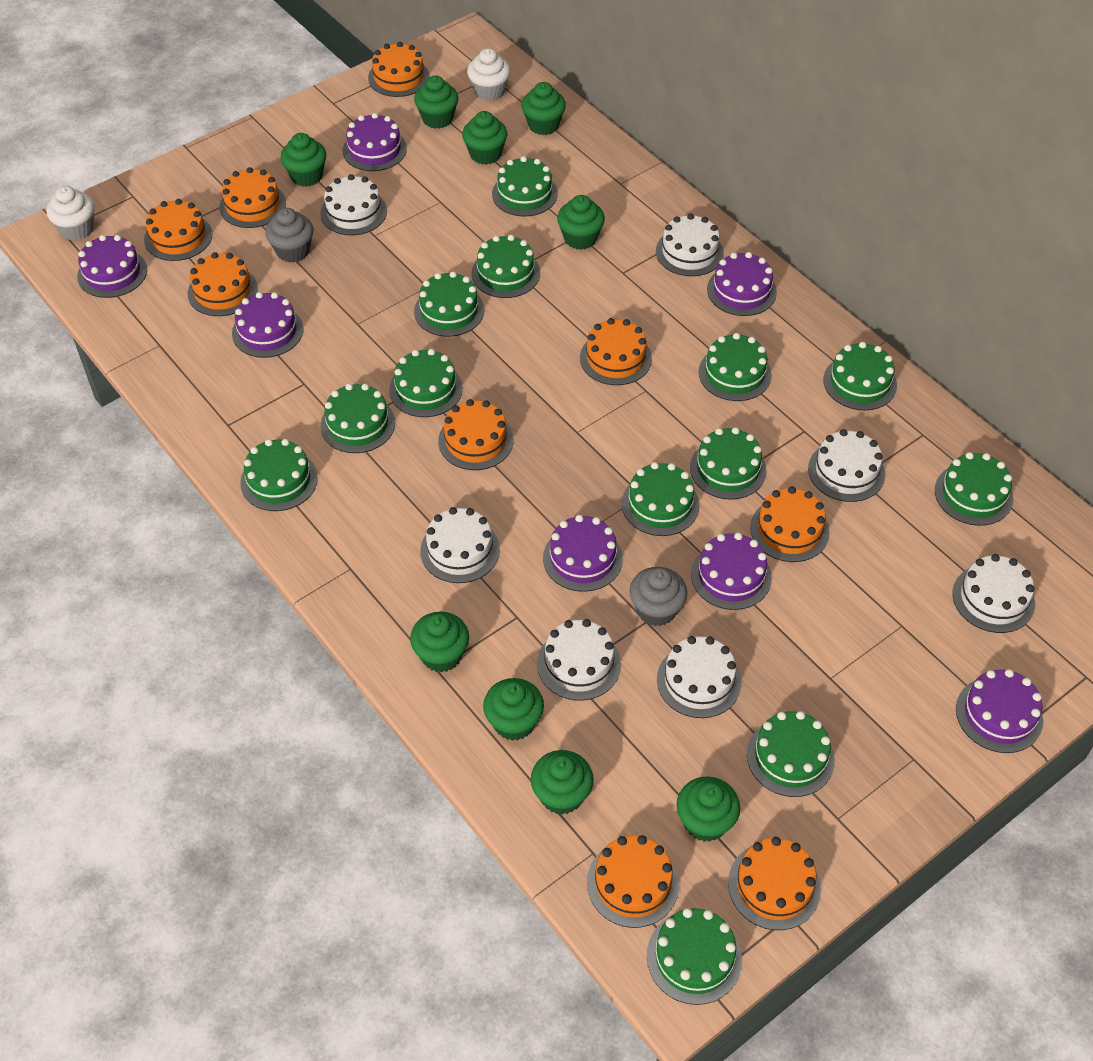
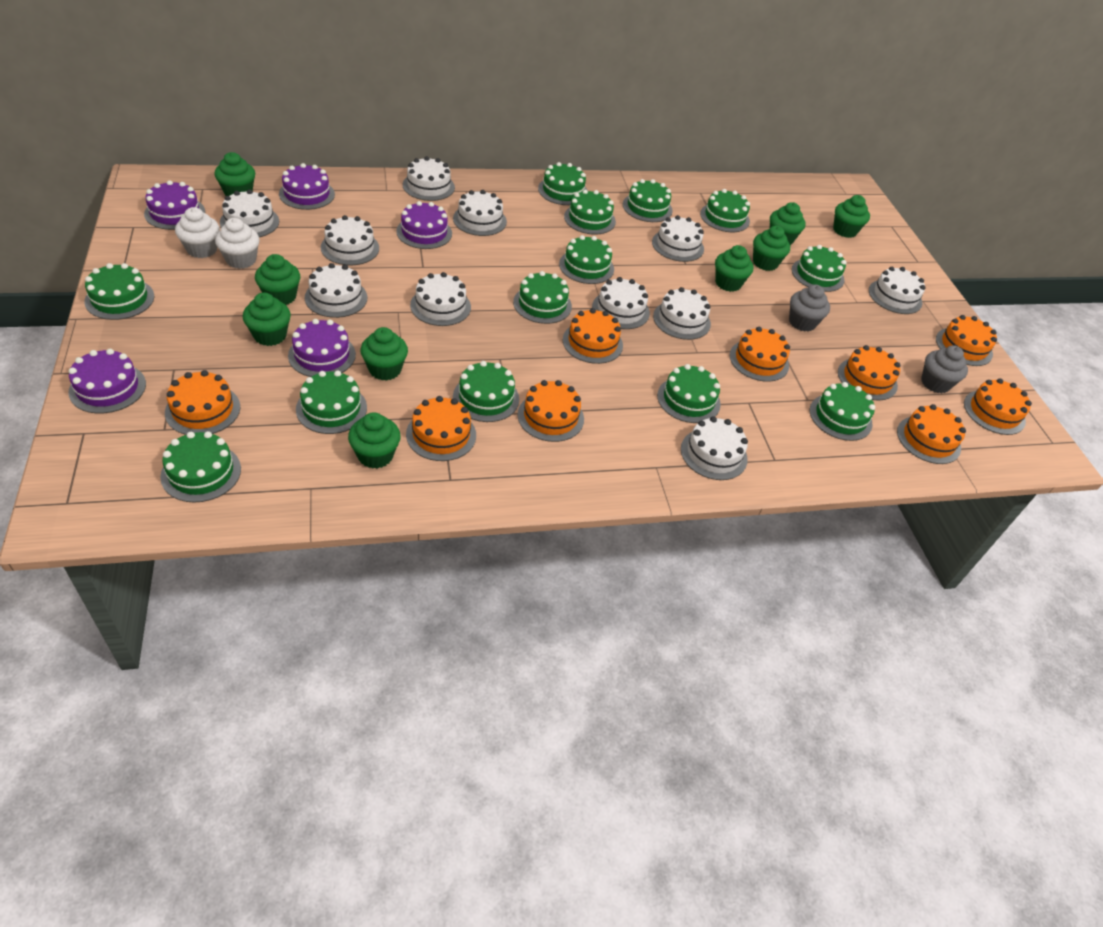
purple cake: 7 -> 5
white cake: 7 -> 11

